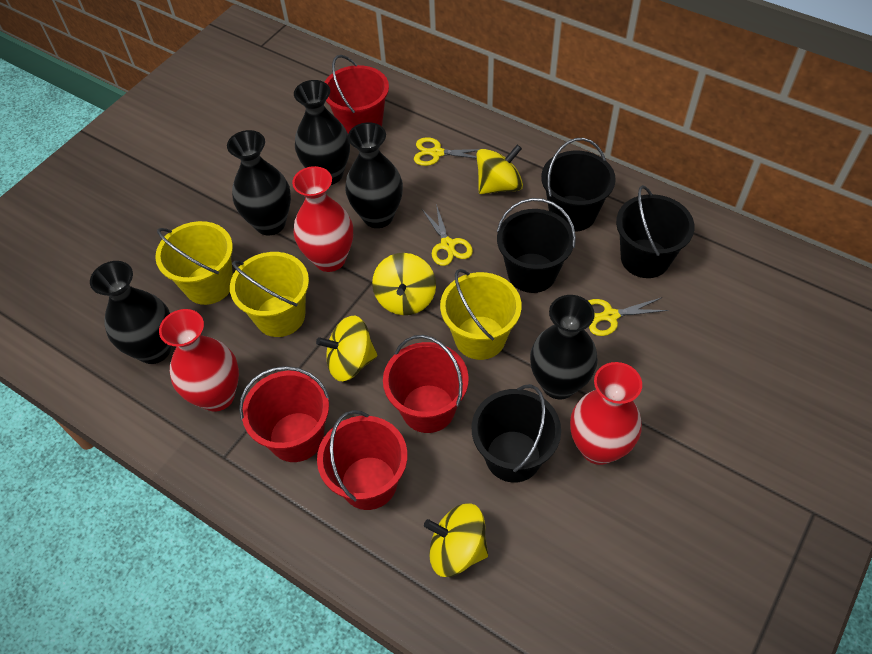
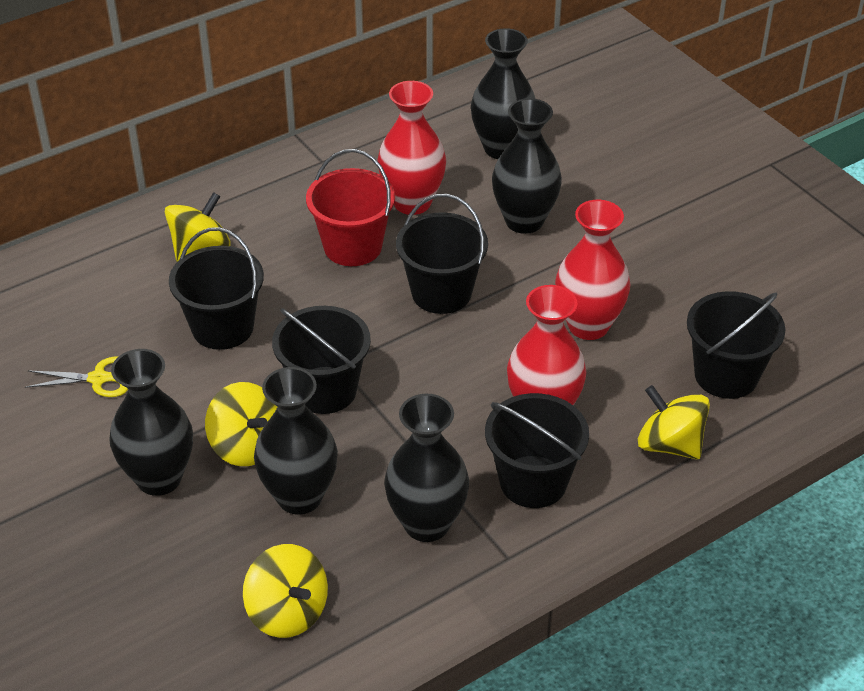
black bucket: 4 -> 5
red bucket: 4 -> 1
yellow bucket: 3 -> 0
yellow scissors: 3 -> 1

